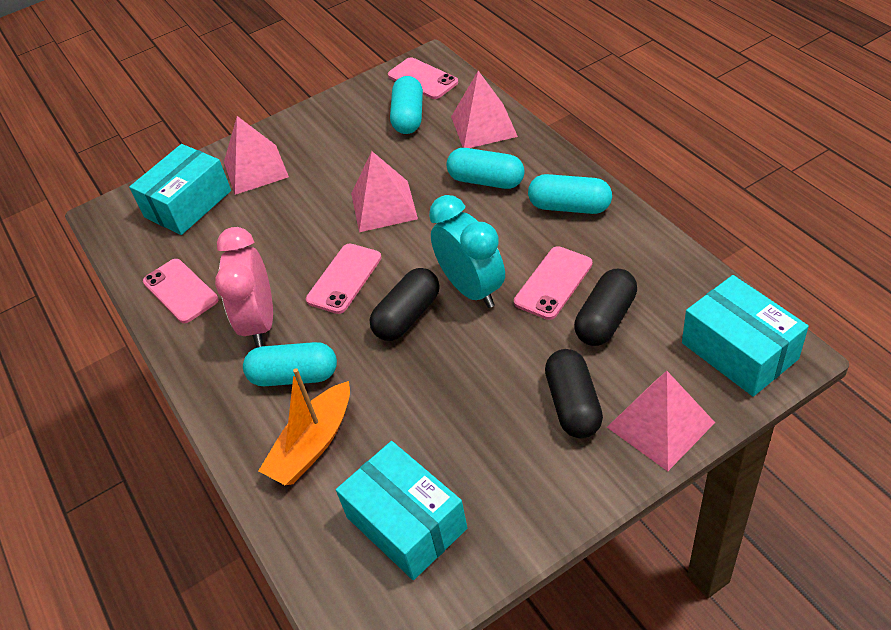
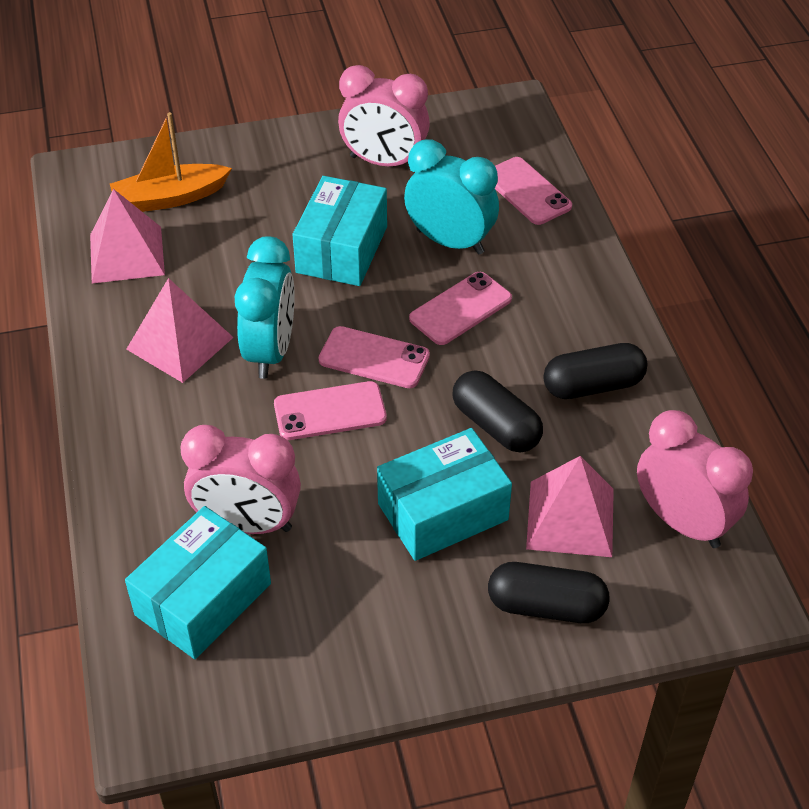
pink clock: 1 -> 3
pink pyramid: 4 -> 3
turquoise capsule: 4 -> 0
turquoise clock: 1 -> 2

